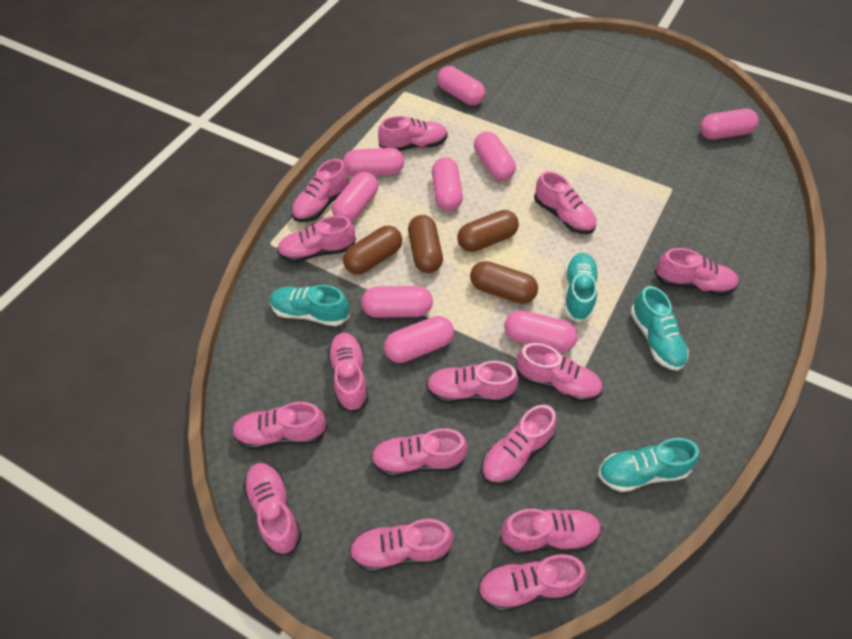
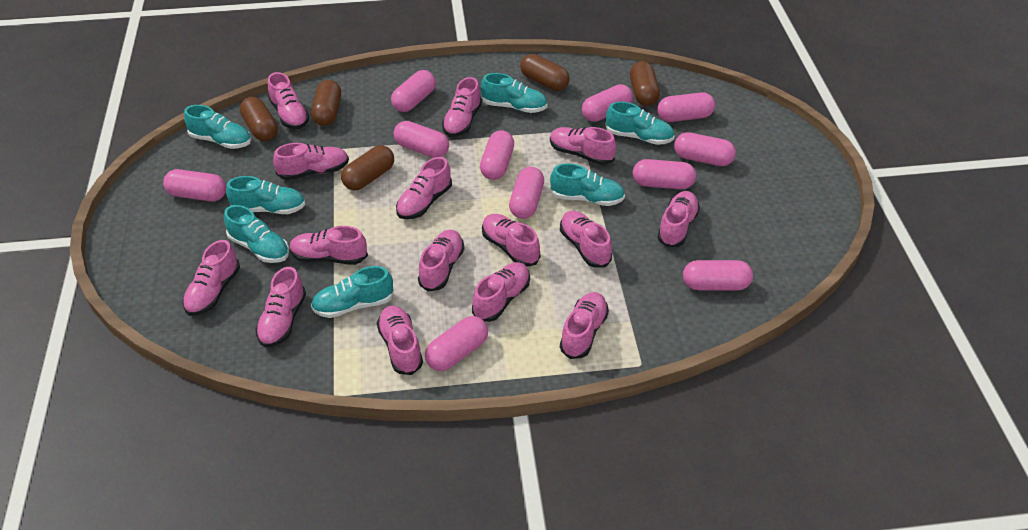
brown capsule: 4 -> 5
pink capsule: 9 -> 11
turquoise shoe: 4 -> 7

